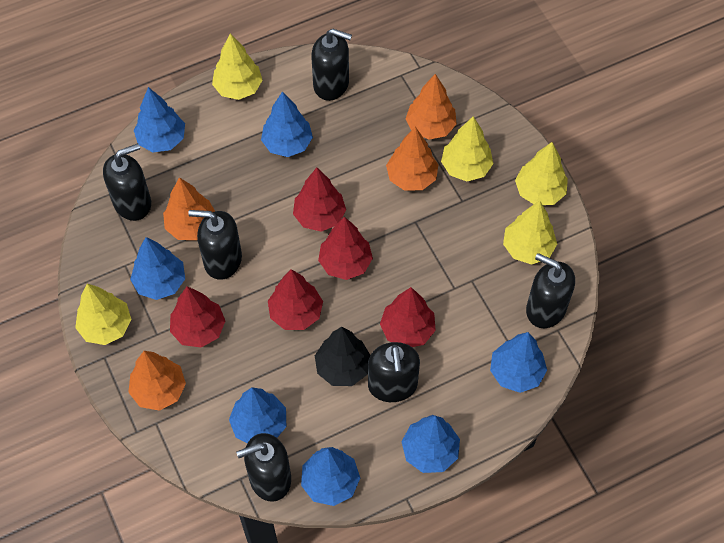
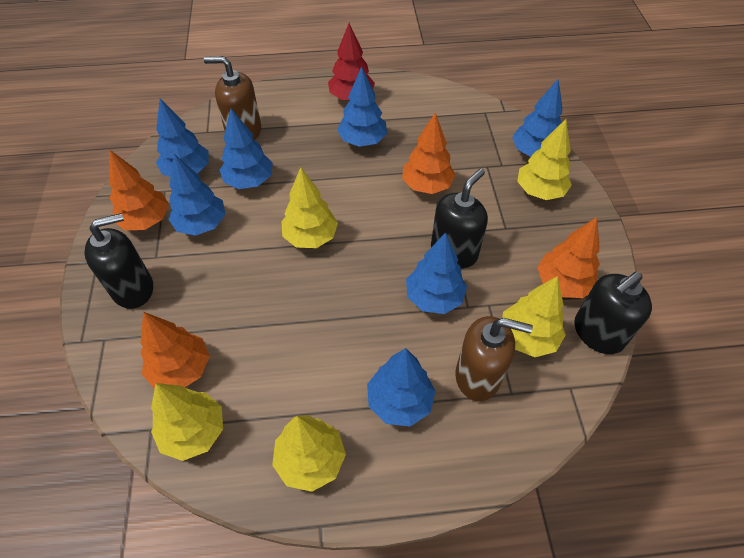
black soap dispenser: 6 -> 3
black tree: 1 -> 0
brown soap dispenser: 0 -> 2
red tree: 5 -> 1

